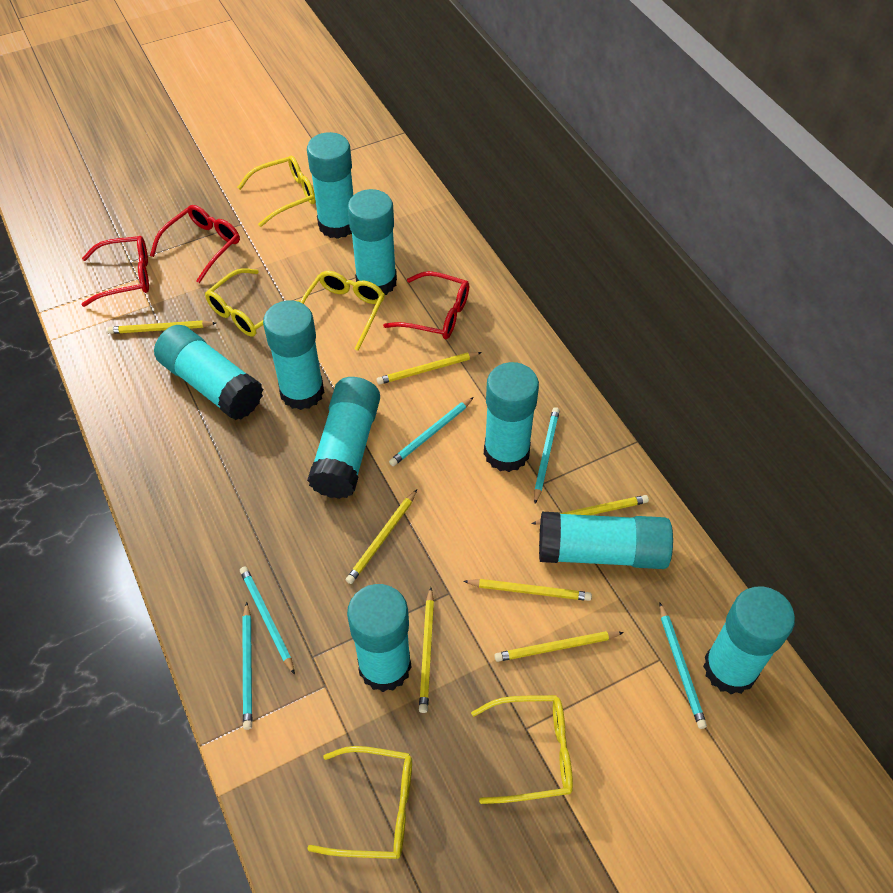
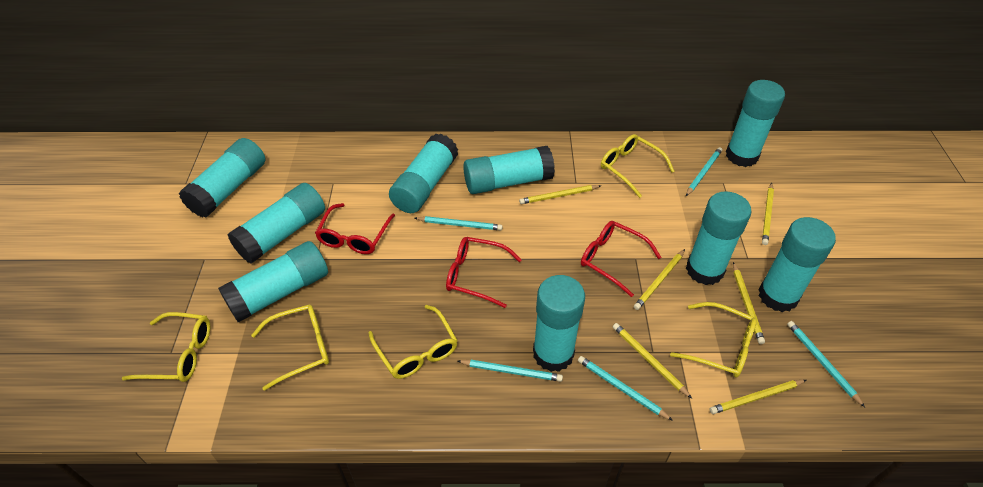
yellow pencil: 7 -> 6

